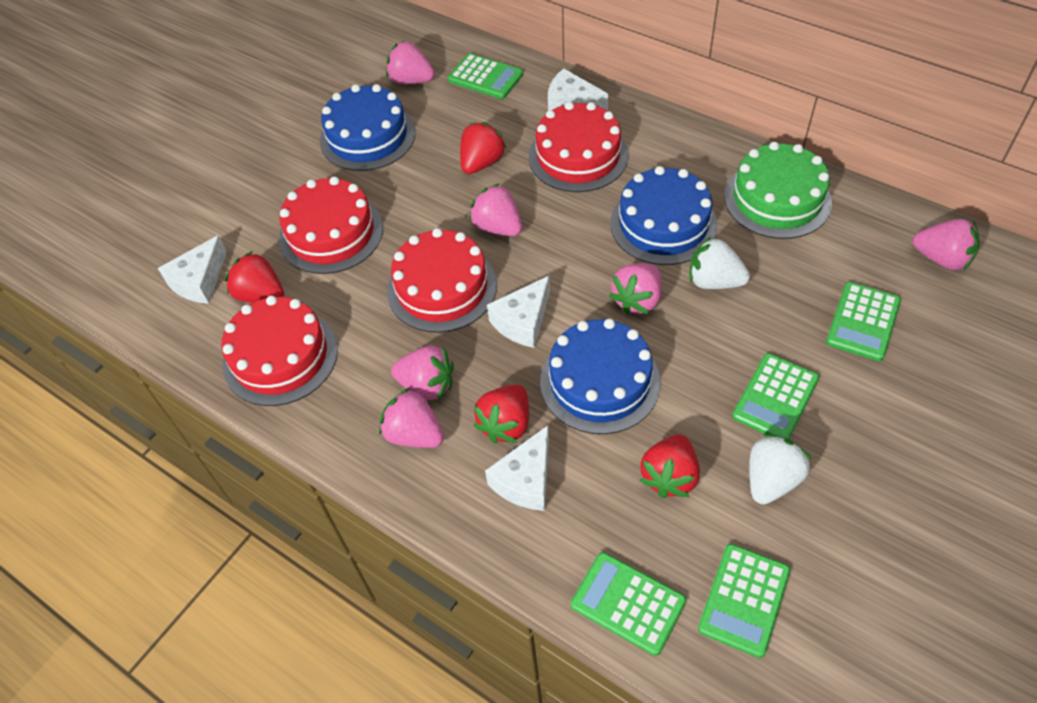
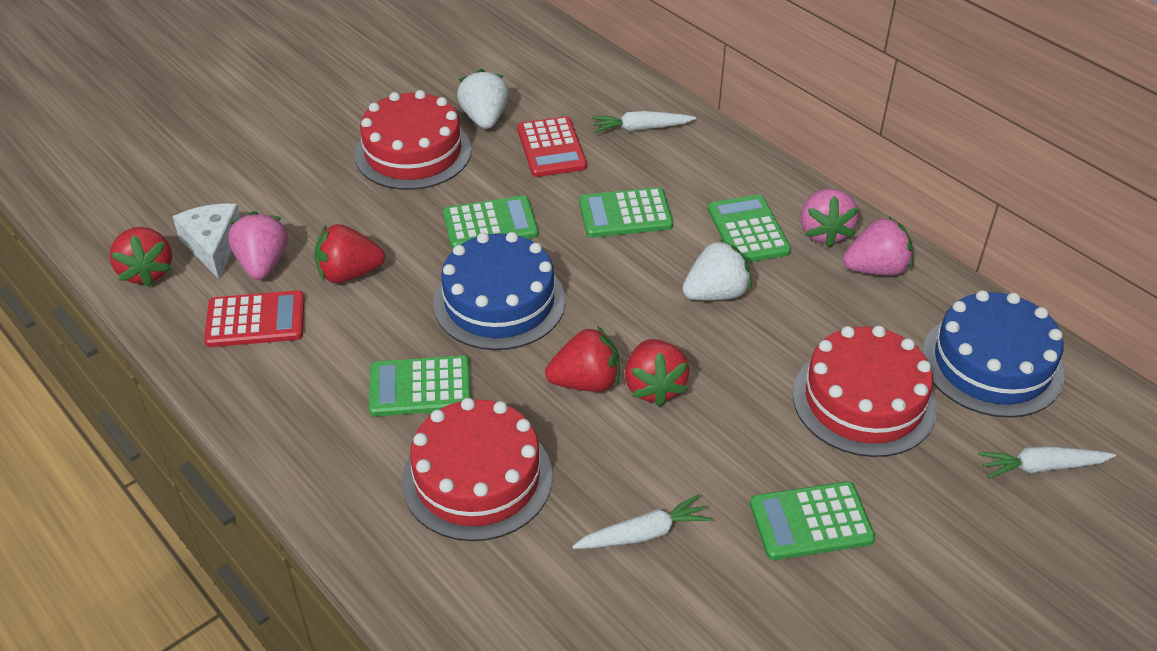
blue cake: 3 -> 2
green cake: 1 -> 0
pink strawberry: 6 -> 3
red cake: 4 -> 3
red calculator: 0 -> 2
white carrot: 0 -> 3
white cheese: 4 -> 1

